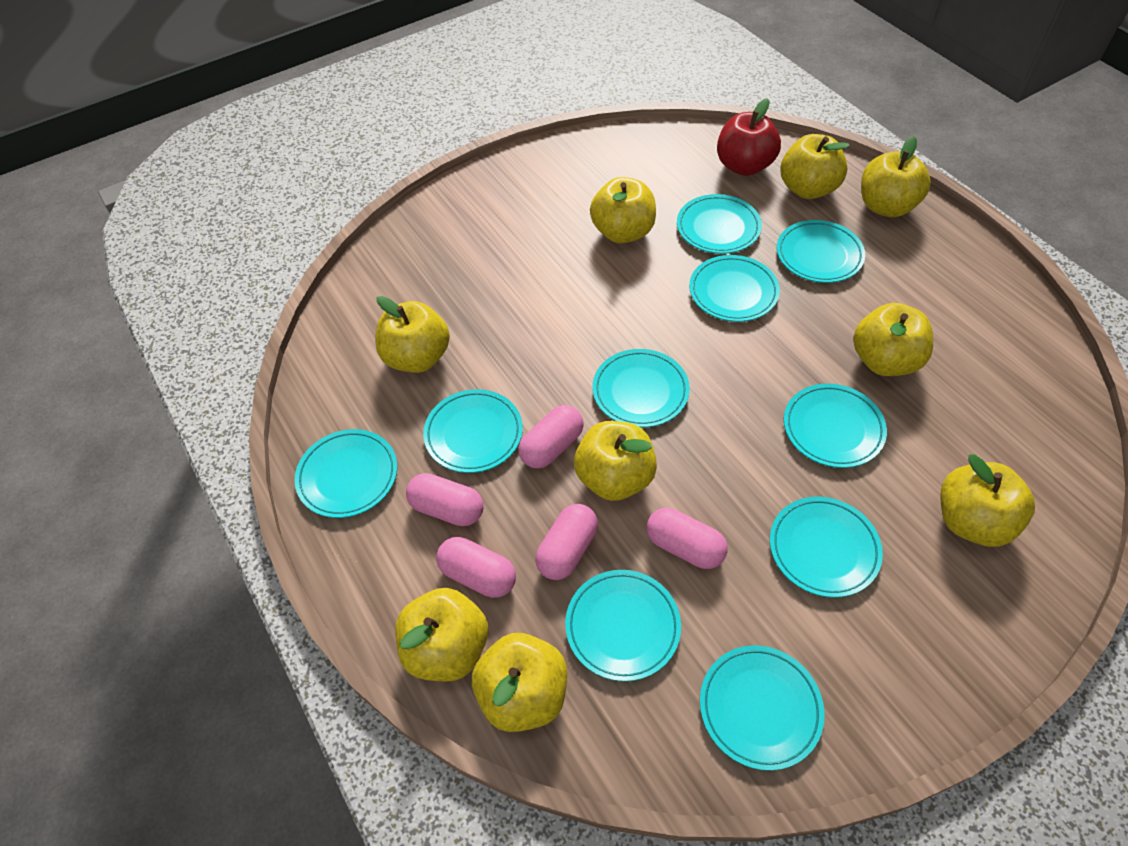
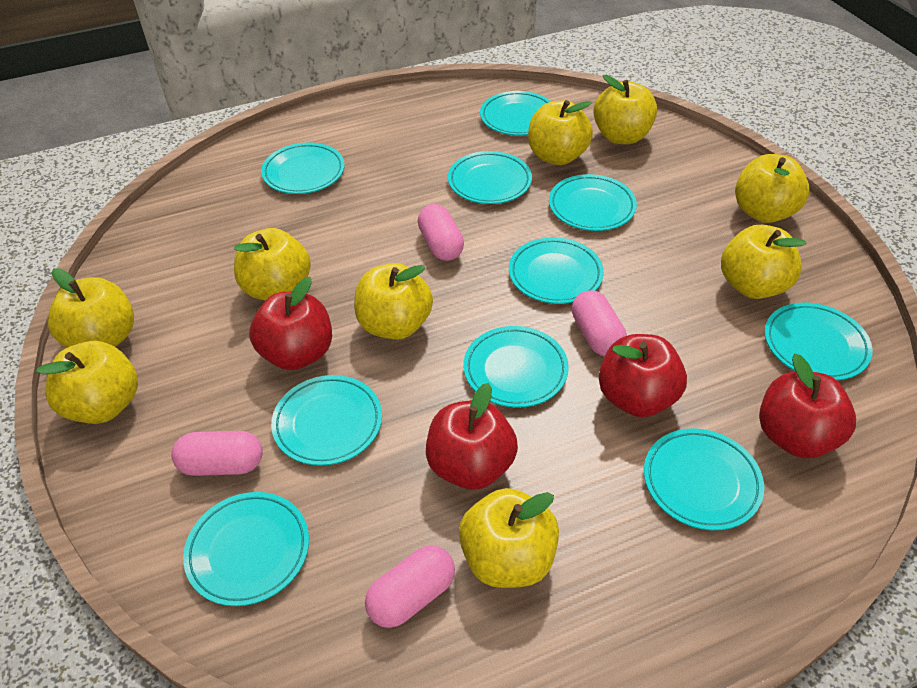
pink capsule: 5 -> 4
red apple: 1 -> 4

